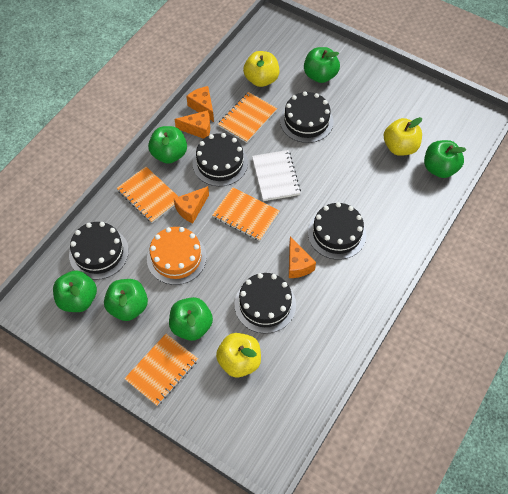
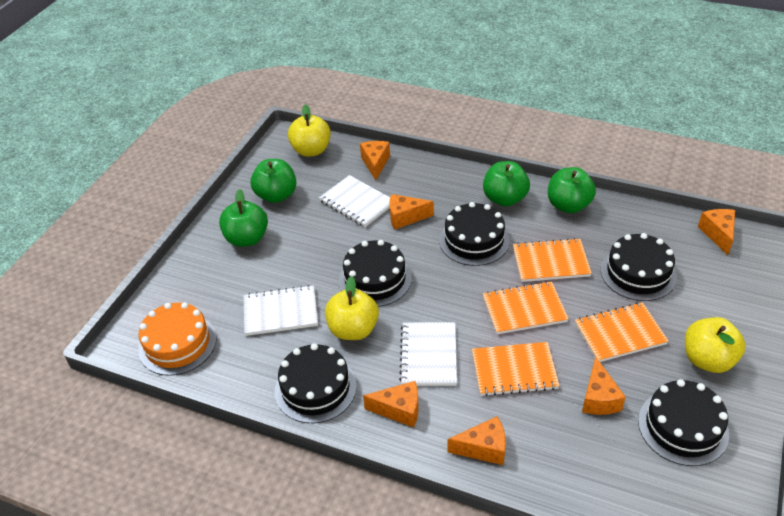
green apple: 6 -> 4
orange cheese: 4 -> 6
white notebook: 1 -> 3

